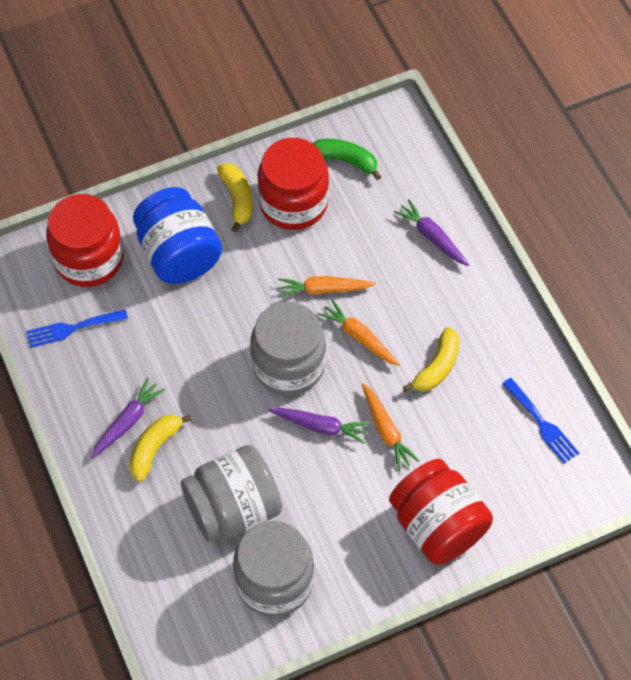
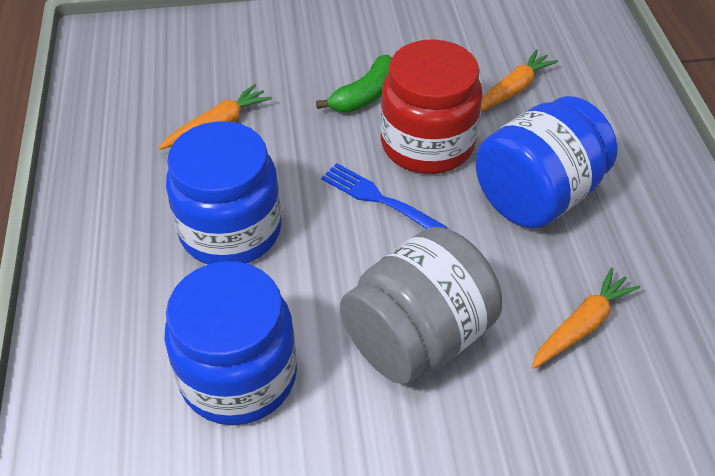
blue fork: 2 -> 1
blue jar: 1 -> 3
grey jar: 3 -> 1
purple carrot: 3 -> 0
red jar: 3 -> 1
yellow banana: 3 -> 0

